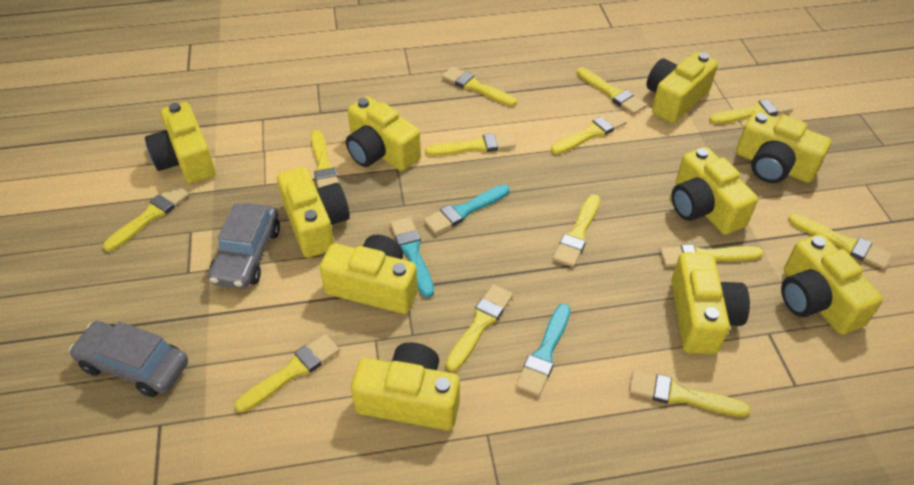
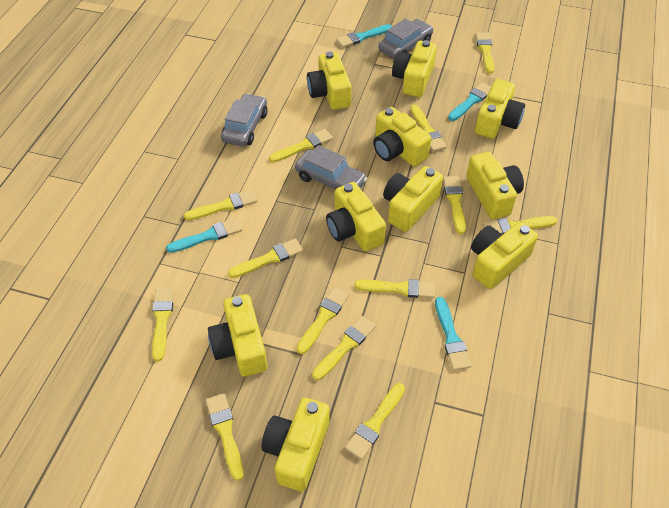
grey car: 2 -> 3
turquoise brush: 3 -> 4

